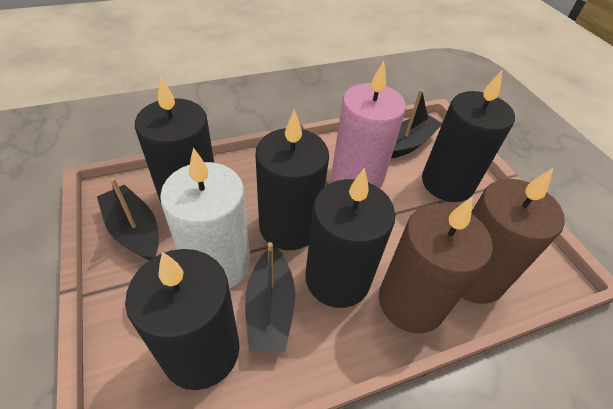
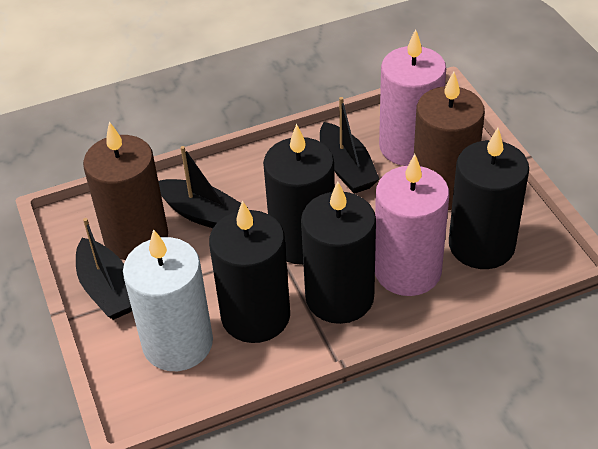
black candle: 5 -> 4
pink candle: 1 -> 2

